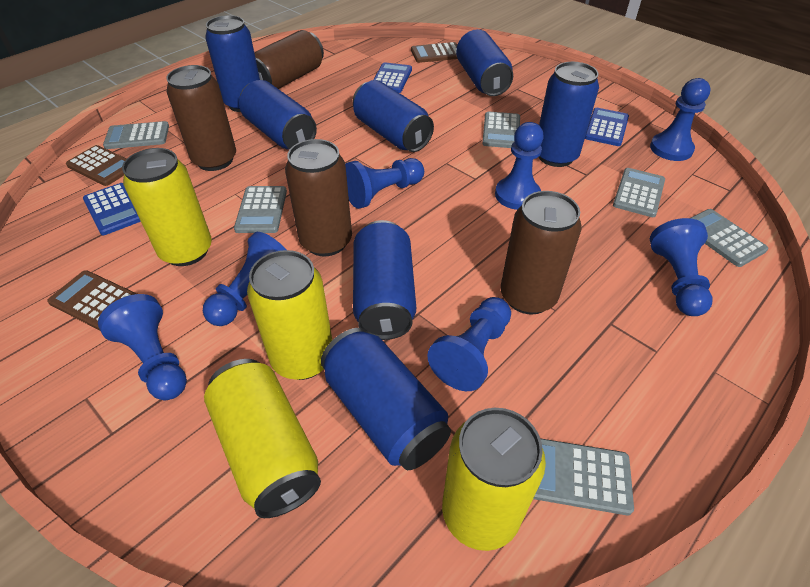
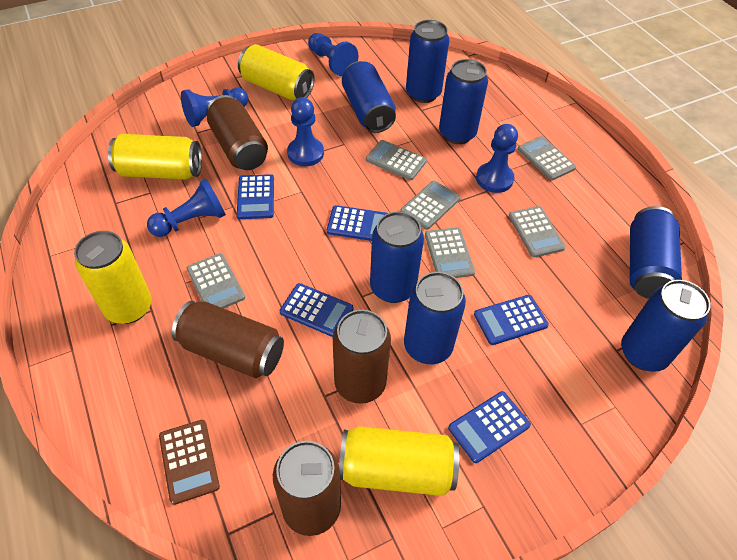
blue calculator: 3 -> 5
blue pawn: 7 -> 5
brown calculator: 3 -> 1

